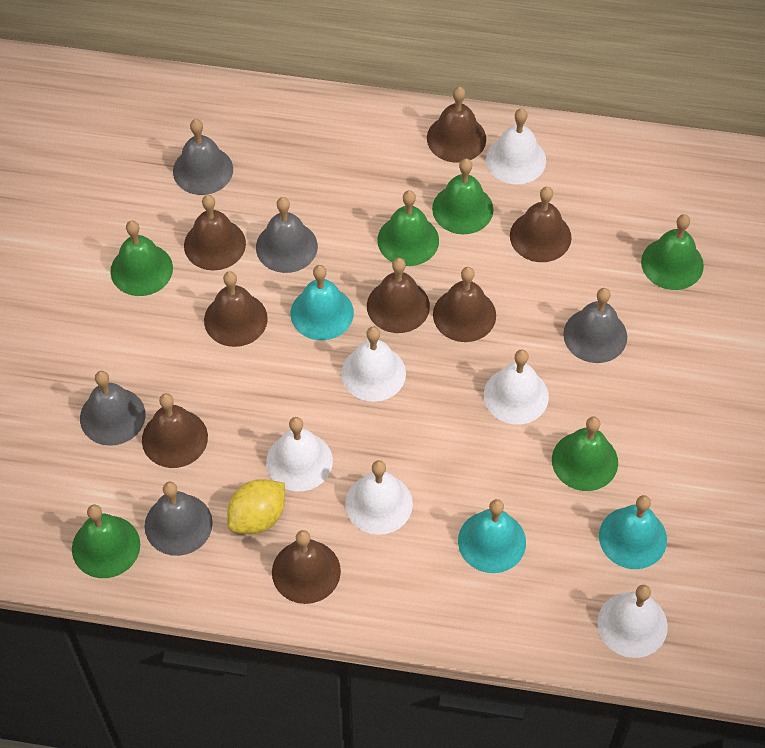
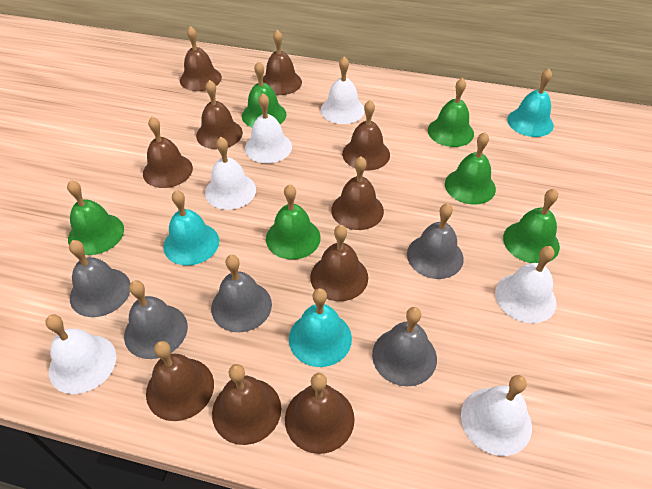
brown bell: 8 -> 10
yellow lemon: 1 -> 0

